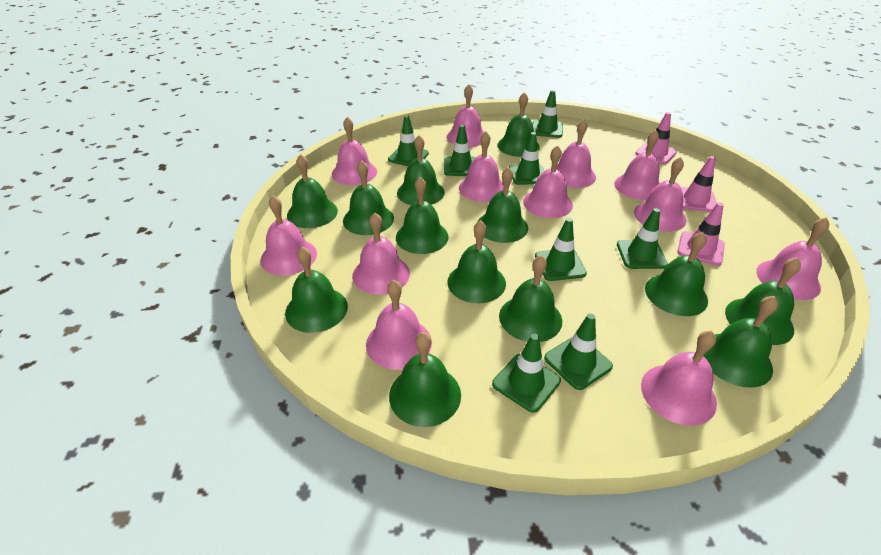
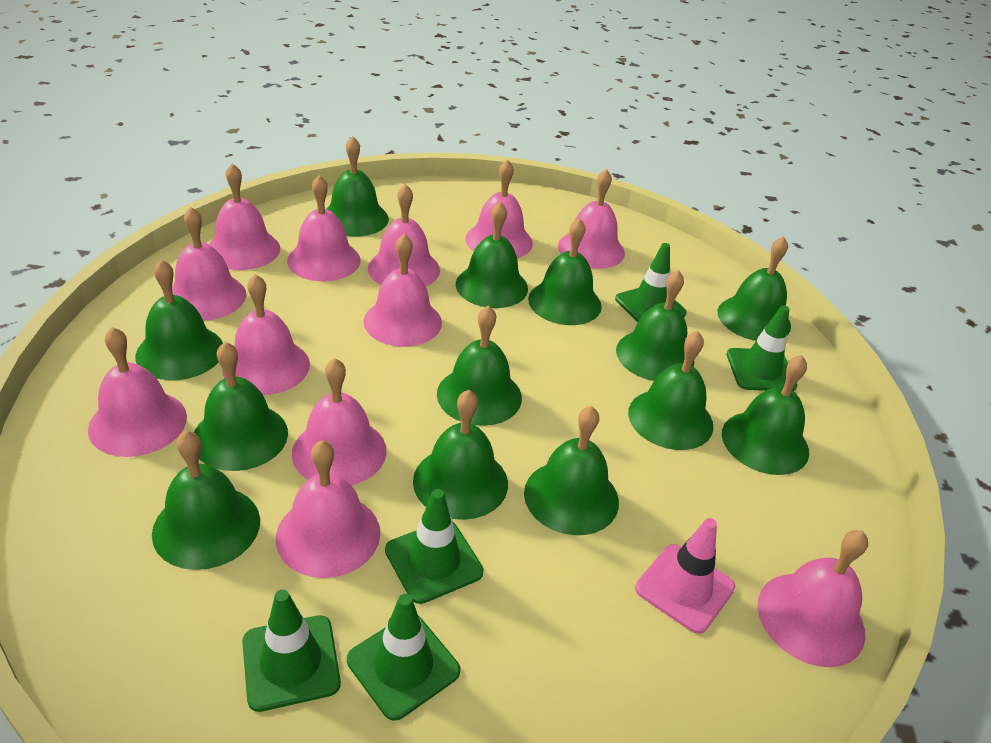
green traffic cone: 8 -> 5
pink traffic cone: 3 -> 1

